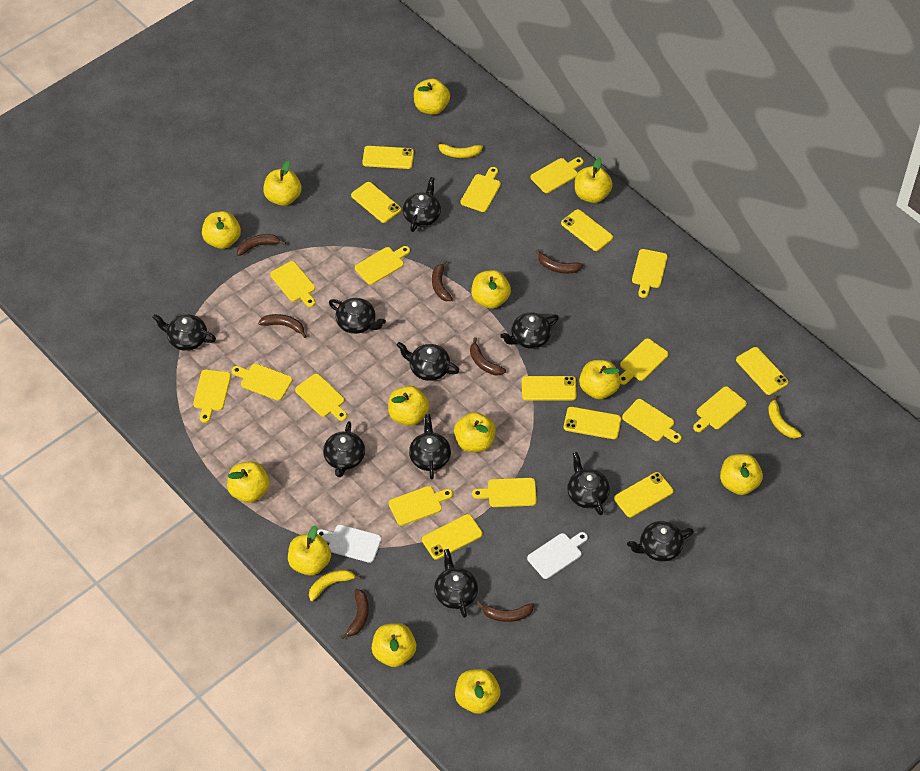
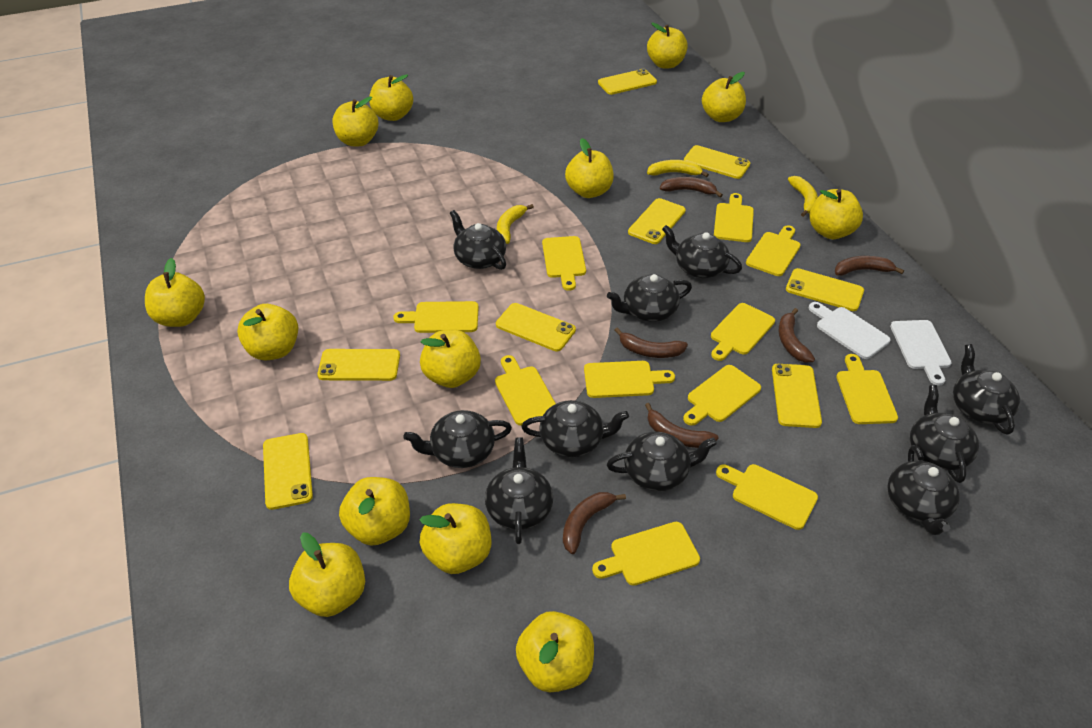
brown banana: 7 -> 6
yellow cutting board: 13 -> 11

